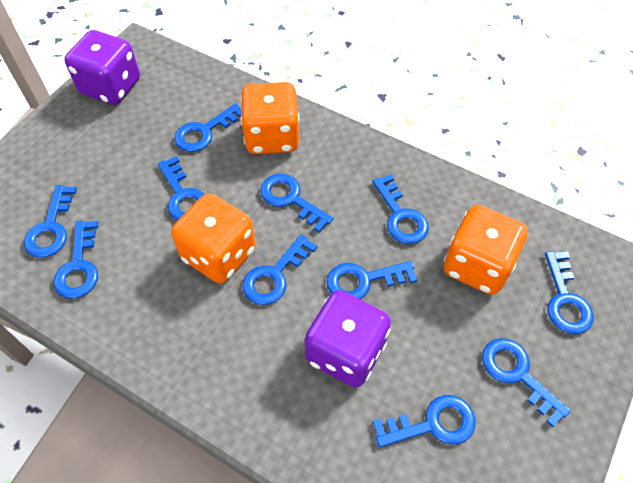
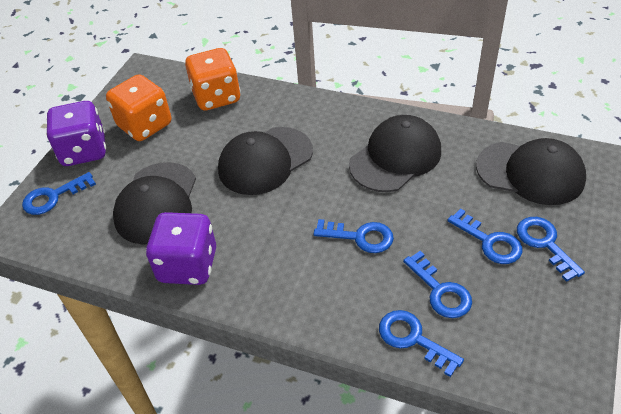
black cap: 0 -> 4
blue key: 11 -> 6
orange dice: 3 -> 2

